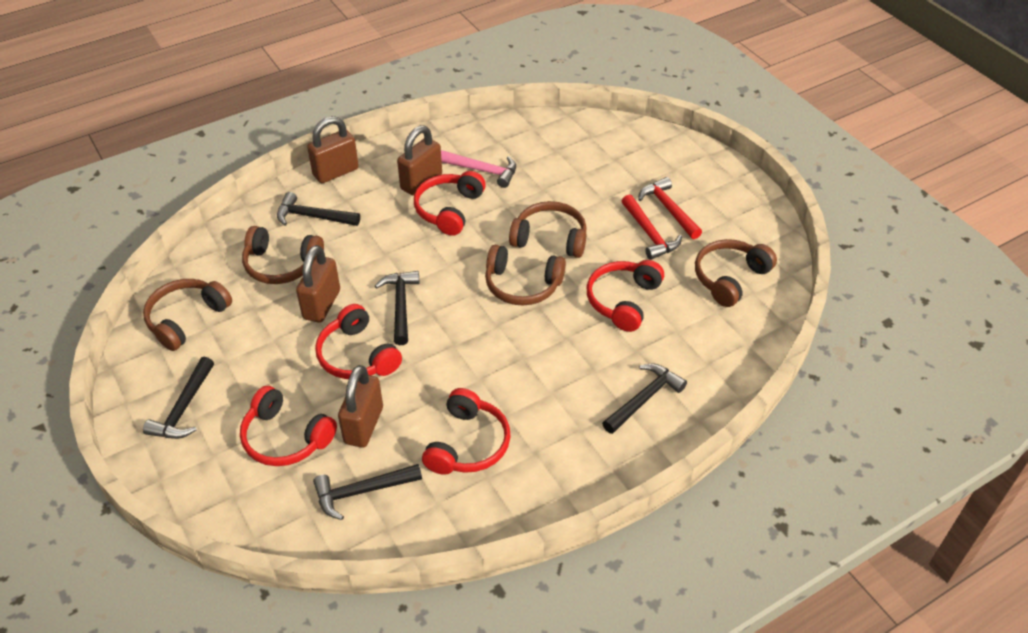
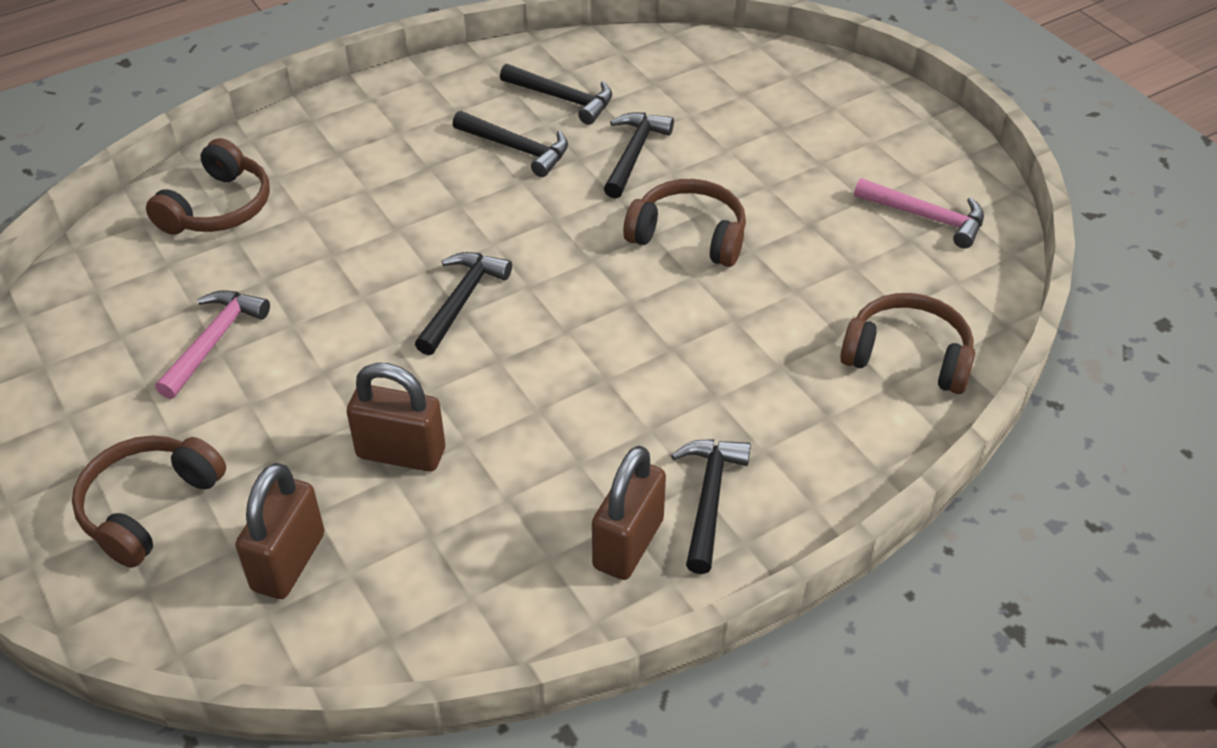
brown headphones: 5 -> 4
brown padlock: 4 -> 3
pink hammer: 1 -> 2
red hammer: 2 -> 0
red headphones: 5 -> 0

